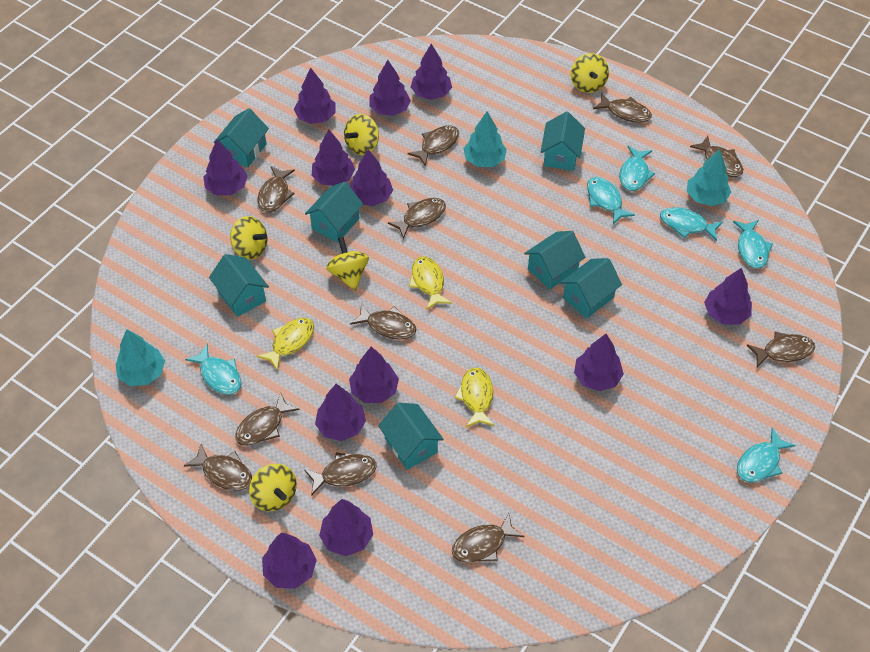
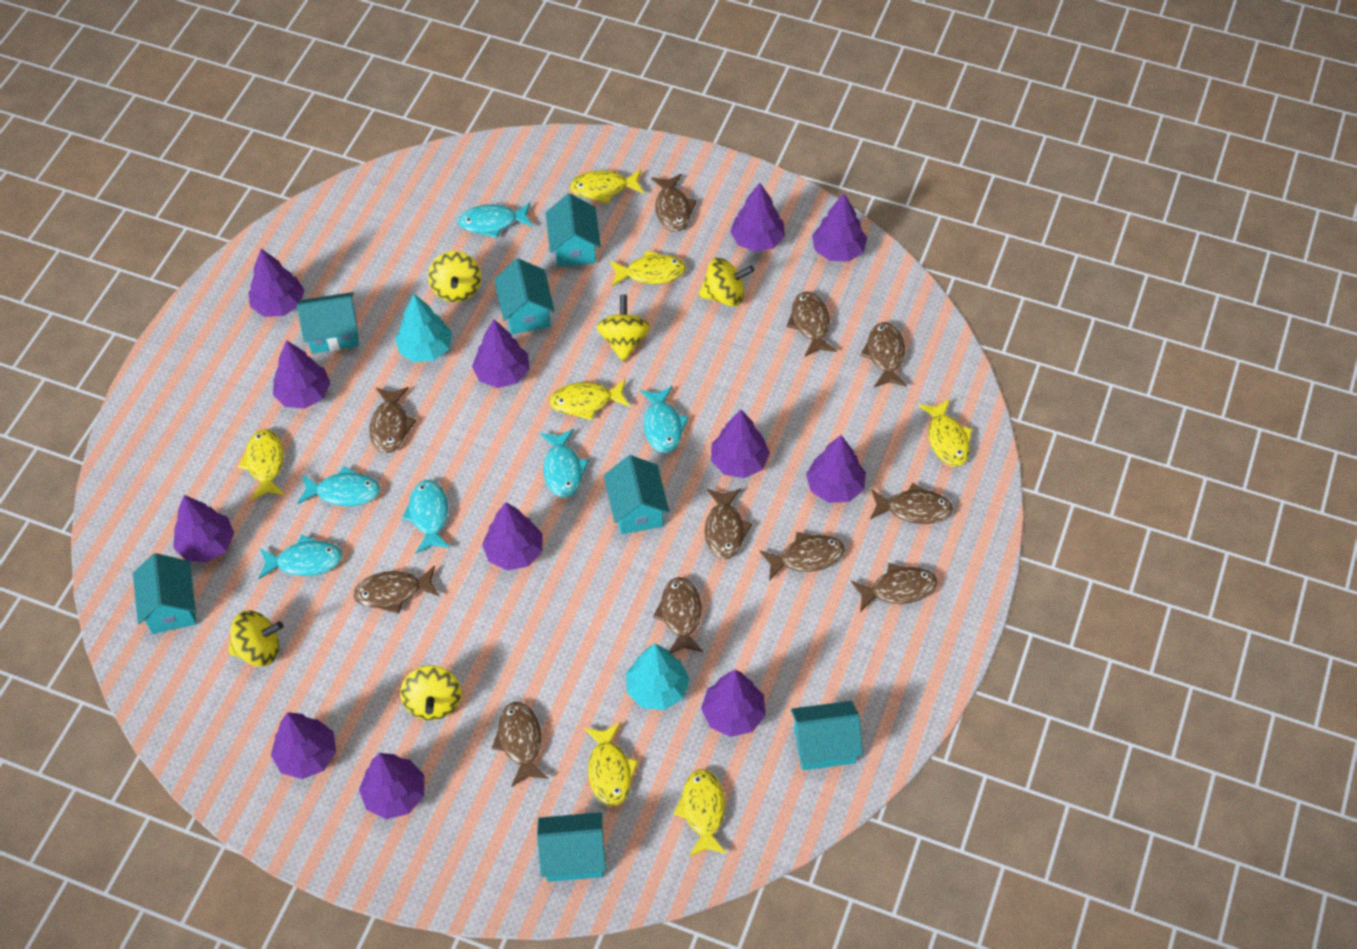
turquoise tree: 3 -> 2
yellow fish: 3 -> 7

